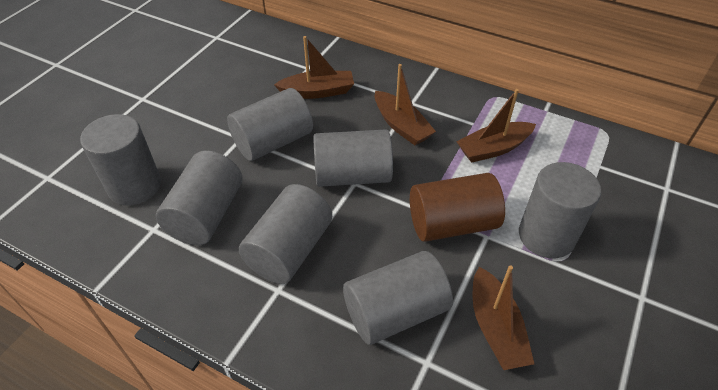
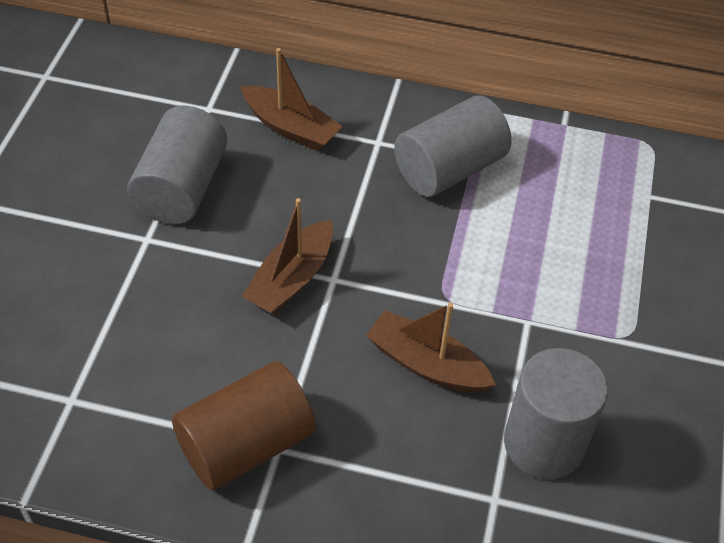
brown boat: 4 -> 3
grey cylinder: 7 -> 3

